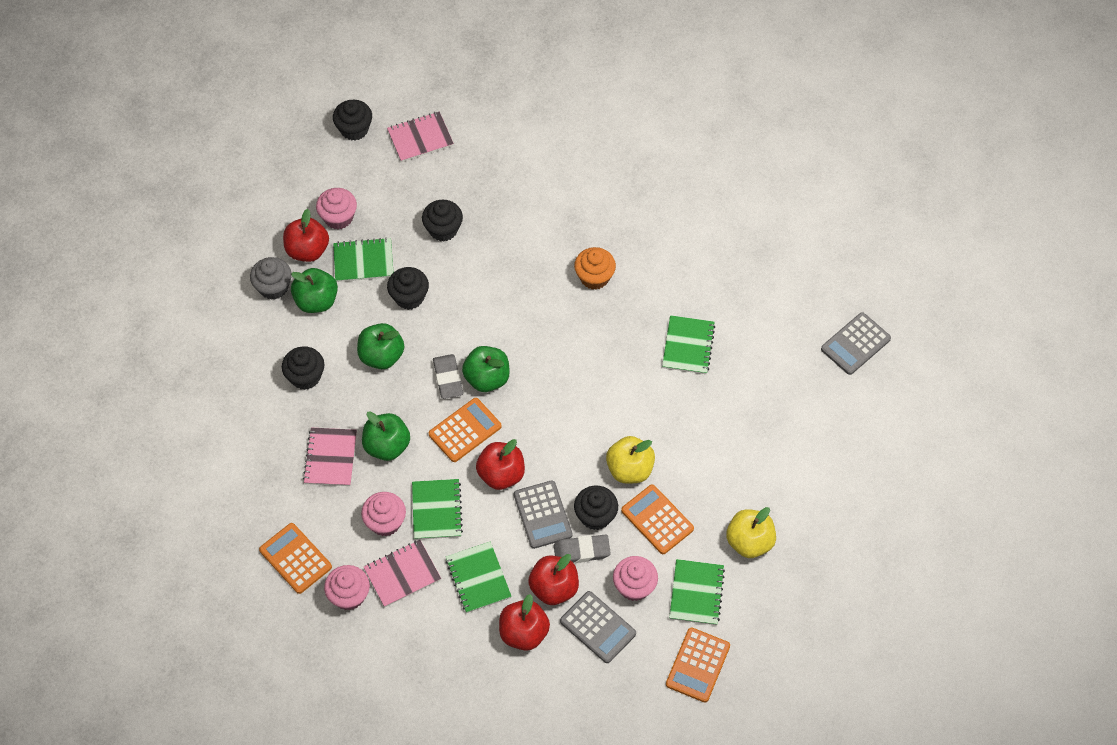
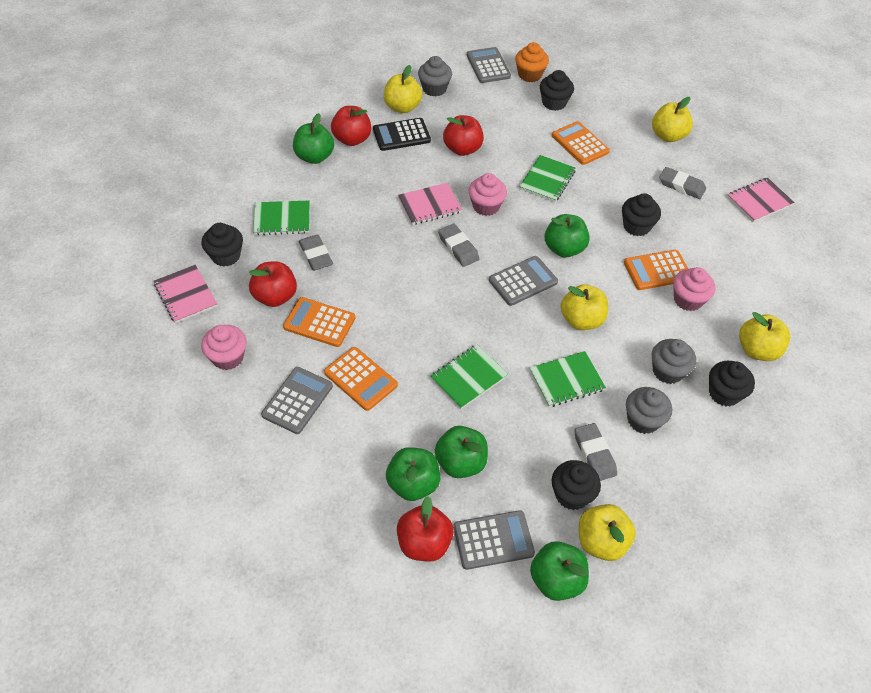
black calculator: 0 -> 1
green apple: 4 -> 5
green notebook: 5 -> 4
grey calculator: 3 -> 4
grey cupcake: 1 -> 3
grey eraser: 2 -> 4
pink cupcake: 4 -> 3
yellow apple: 2 -> 5

